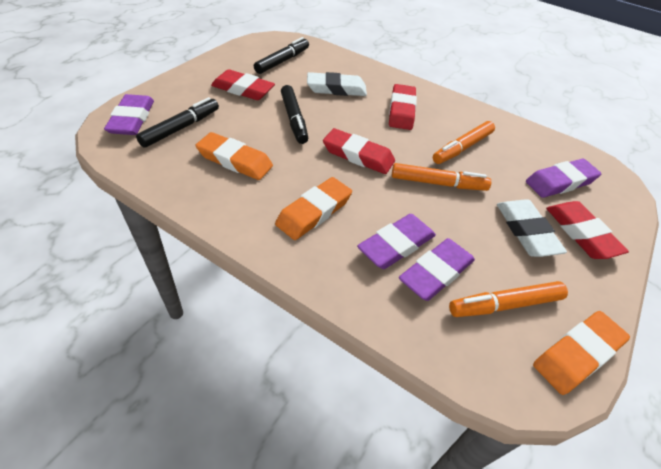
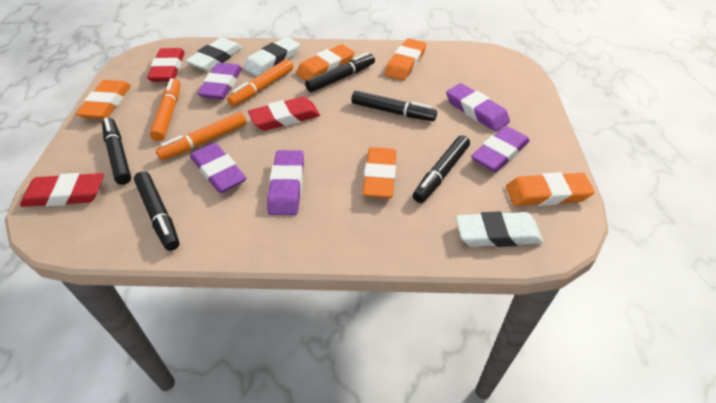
black marker: 3 -> 5
orange eraser: 3 -> 5
purple eraser: 4 -> 5
red eraser: 4 -> 3
white eraser: 2 -> 3

